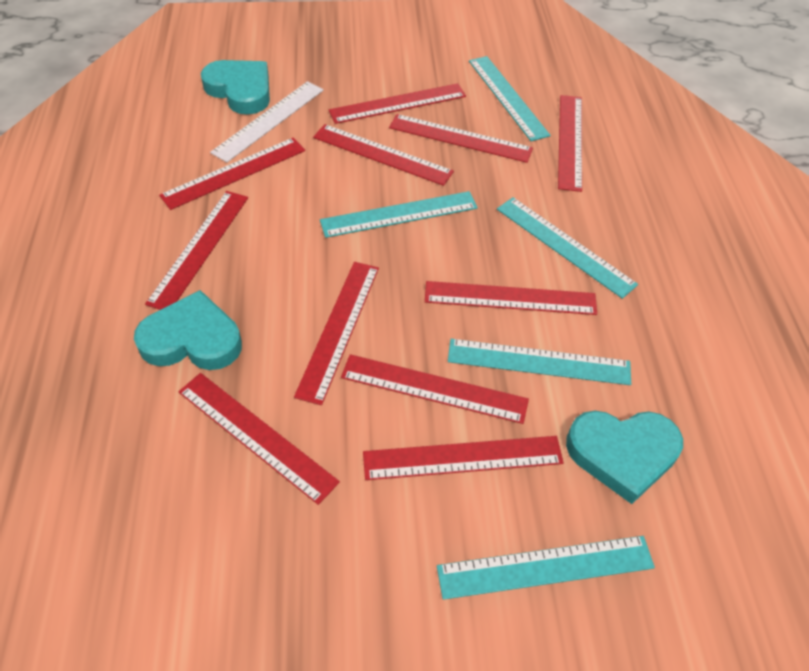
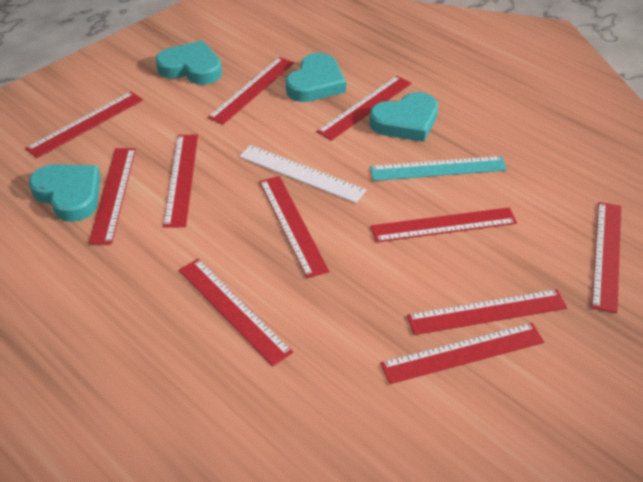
turquoise heart: 3 -> 4
turquoise ruler: 5 -> 1

